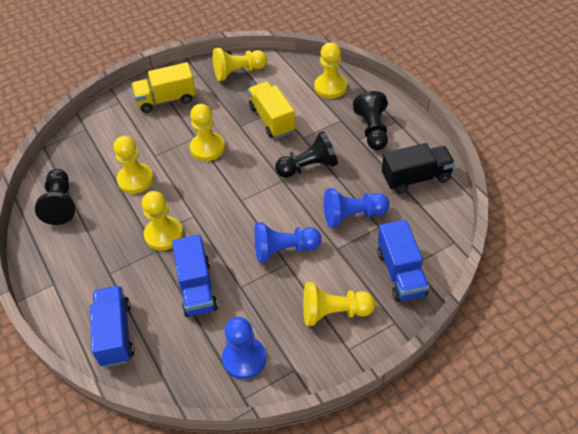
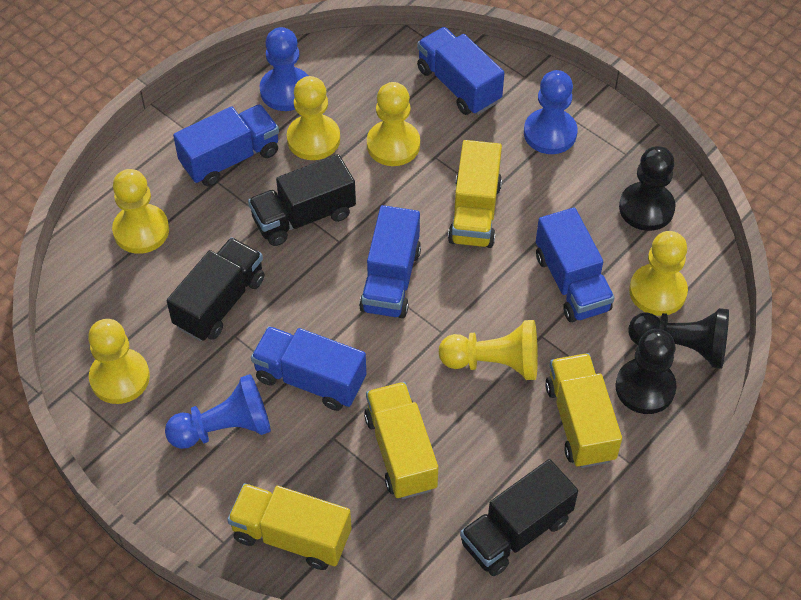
black truck: 1 -> 3
blue truck: 3 -> 5
yellow truck: 2 -> 4

